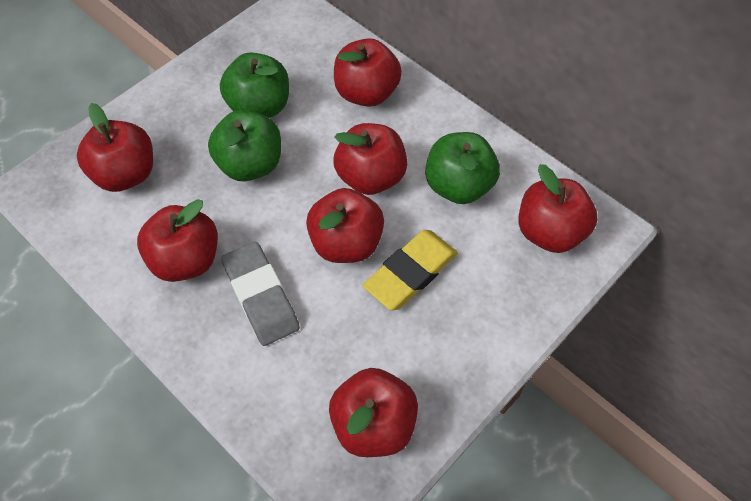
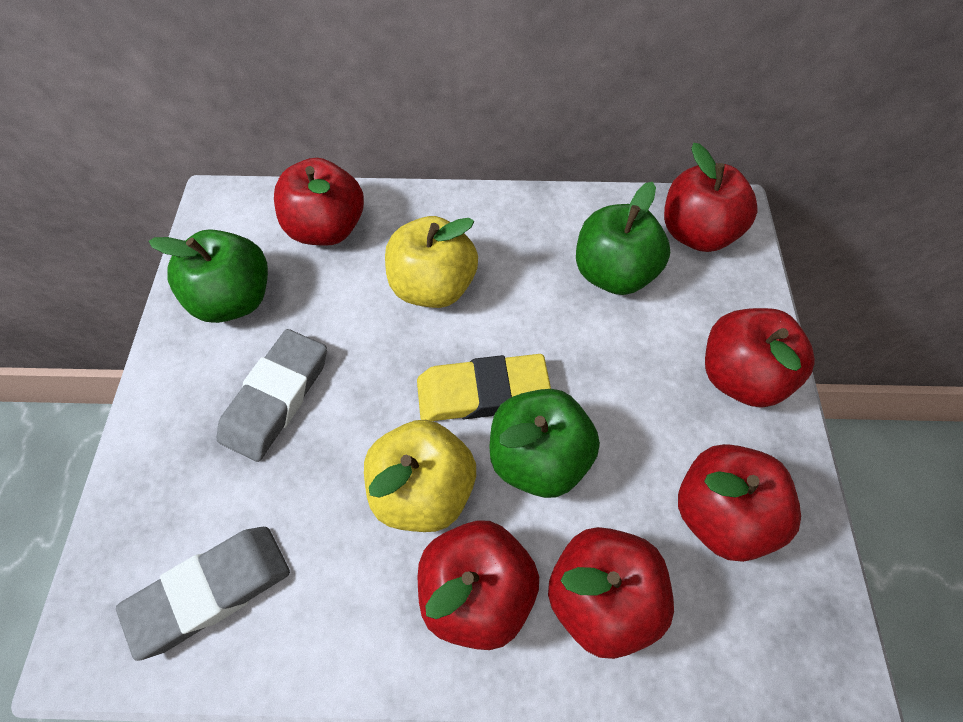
grey eraser: 1 -> 2
red apple: 7 -> 6
yellow apple: 0 -> 2

